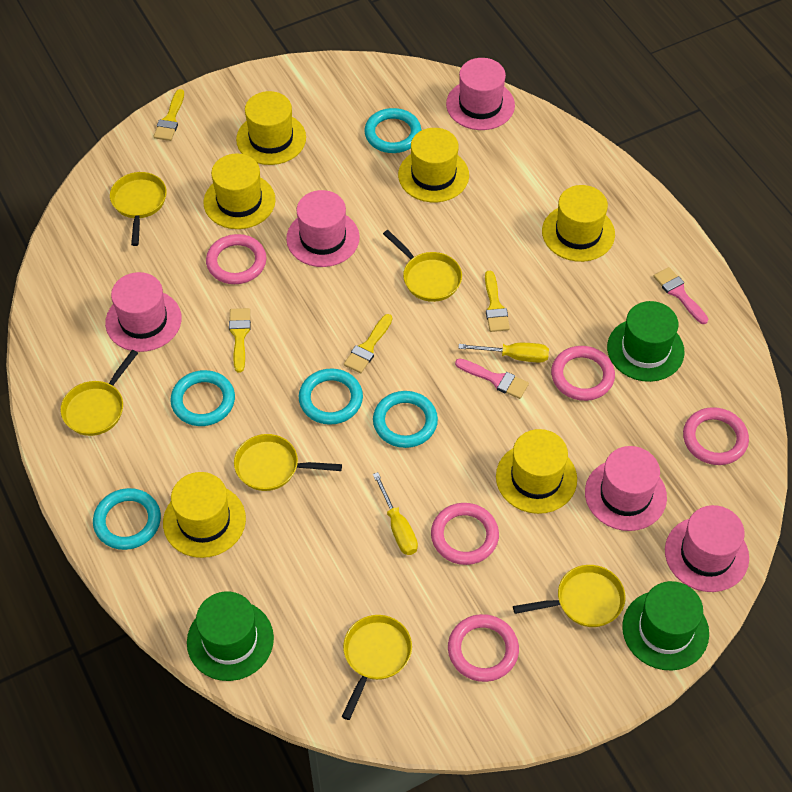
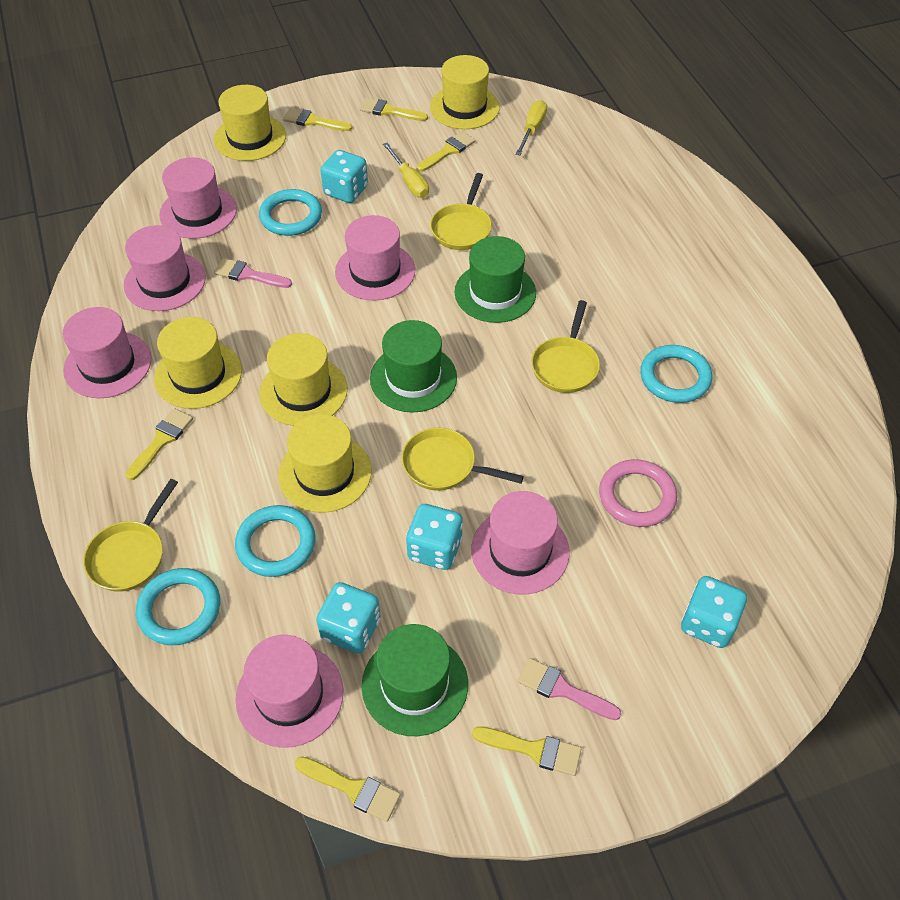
pink hat: 5 -> 6
pink ring: 5 -> 1
turquoise dice: 0 -> 4
turquoise ring: 5 -> 4
yellow brush: 4 -> 6
yellow hat: 6 -> 5
yellow pan: 6 -> 4

